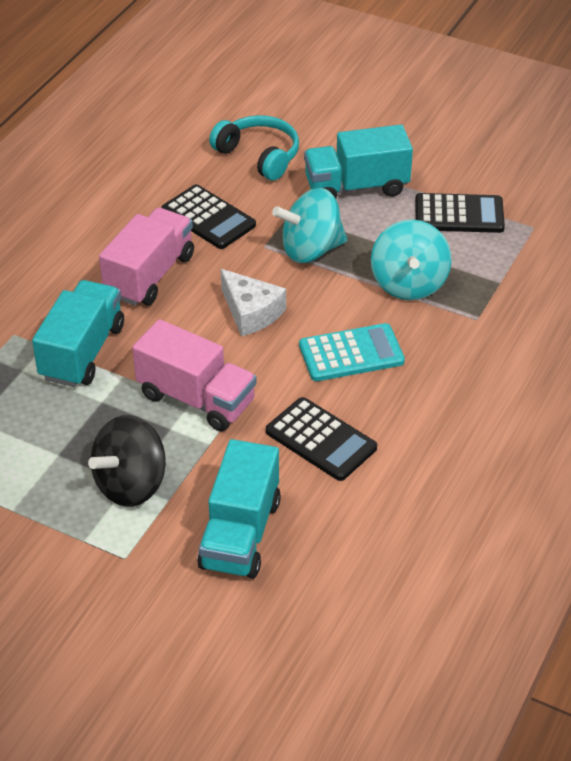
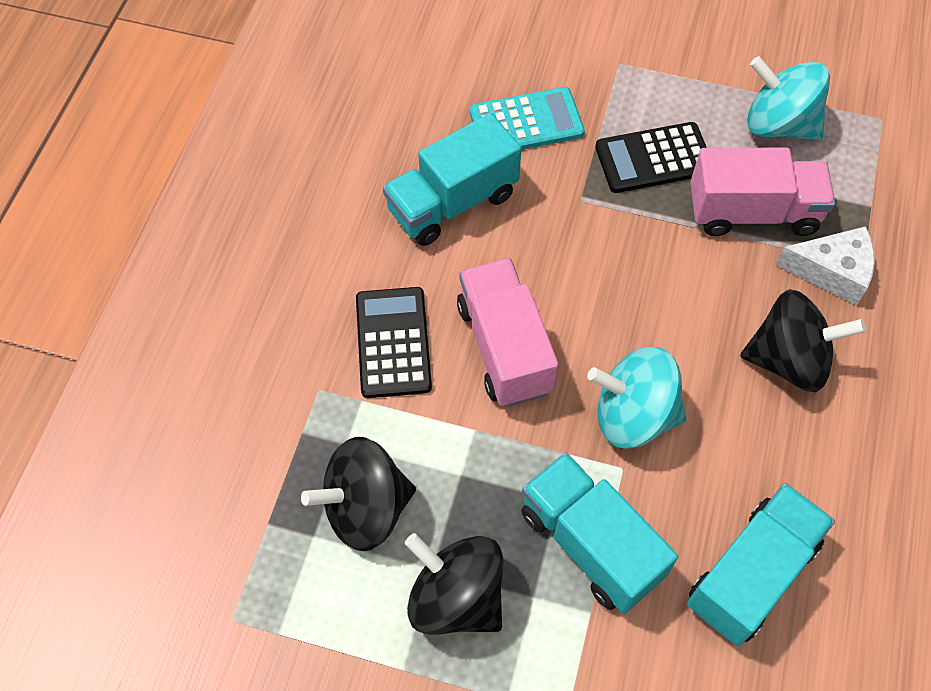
black calculator: 3 -> 2
black spinning top: 1 -> 3
turquoise headphones: 1 -> 0

